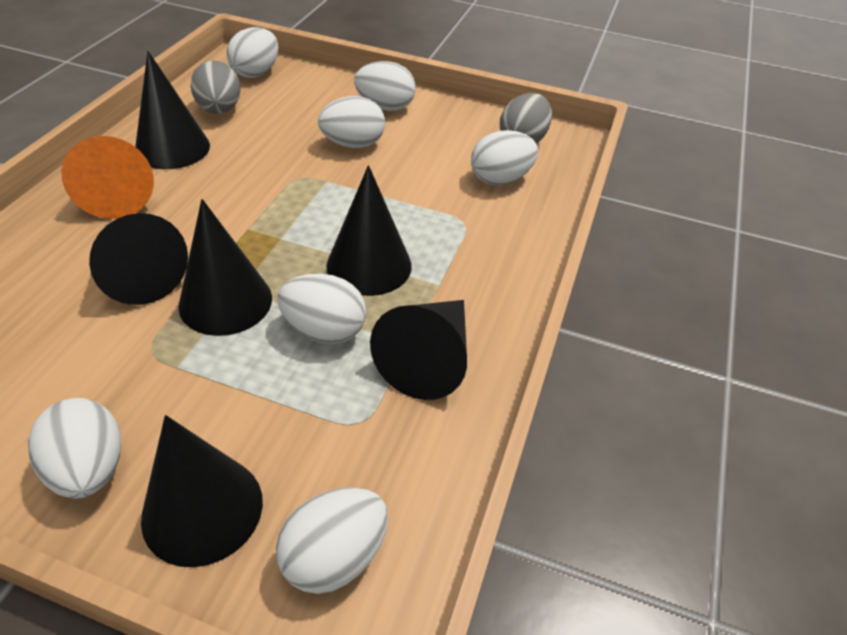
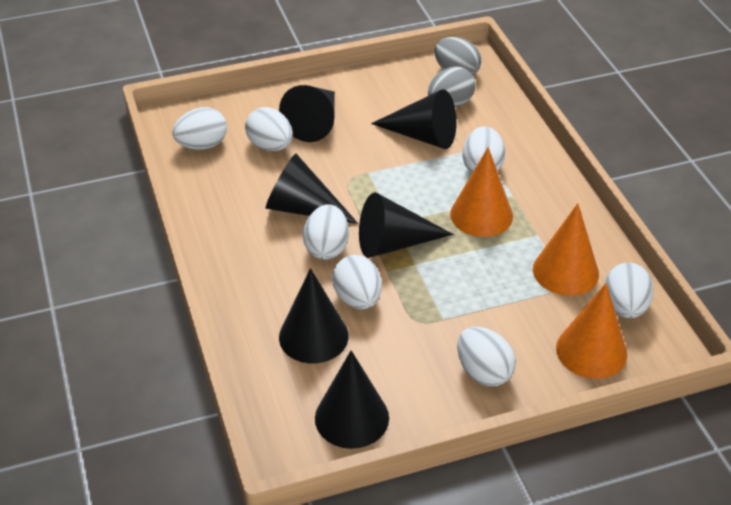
orange cone: 1 -> 3

